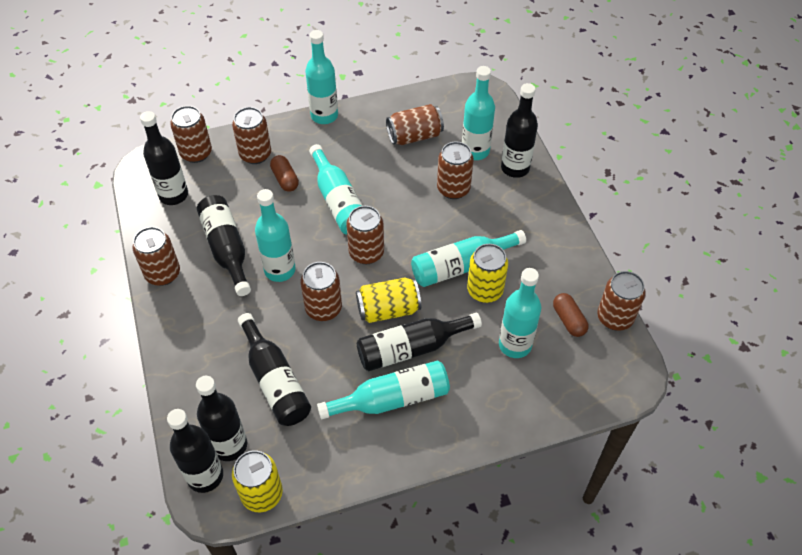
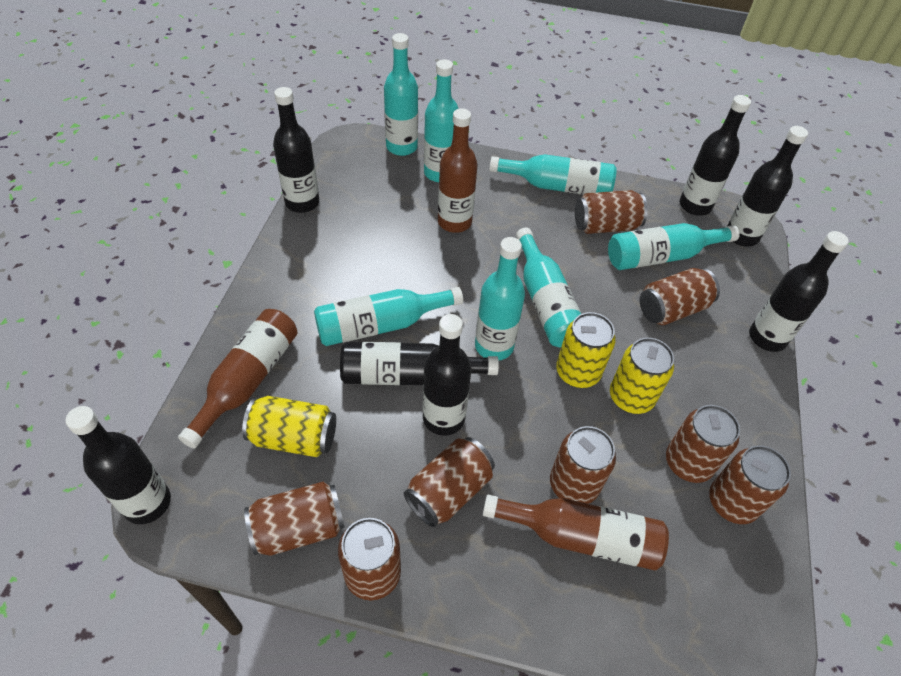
brown bottle: 0 -> 3
brown capsule: 2 -> 0

